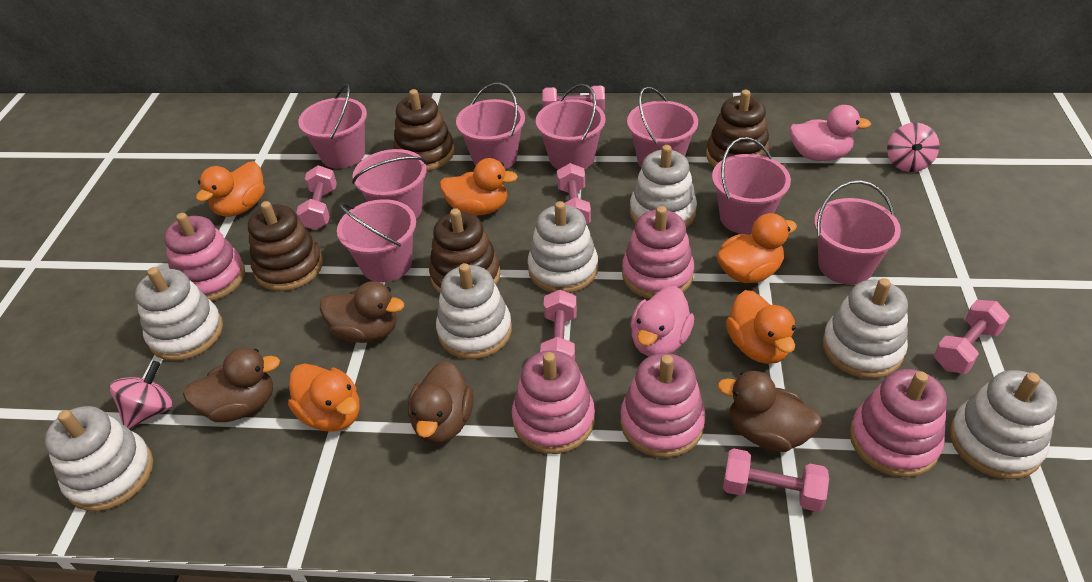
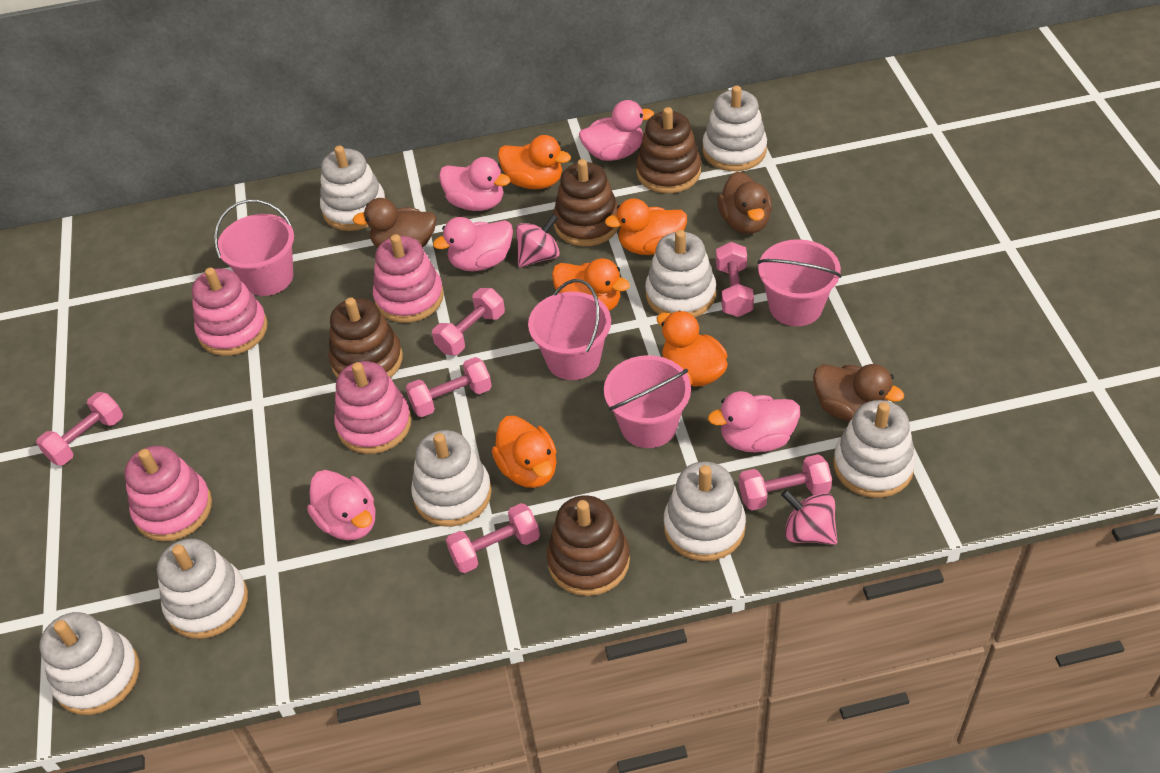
brown duck: 4 -> 3
pink bucket: 8 -> 4
pink duck: 2 -> 5
pink stacking toy: 5 -> 4
white stacking toy: 7 -> 8

